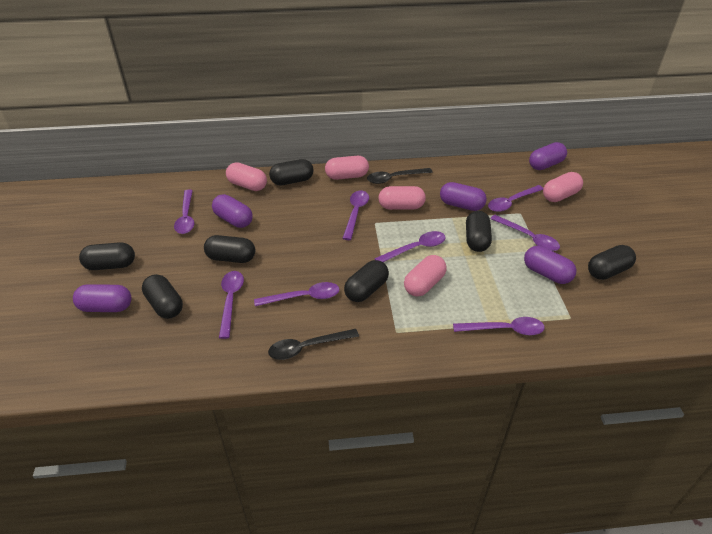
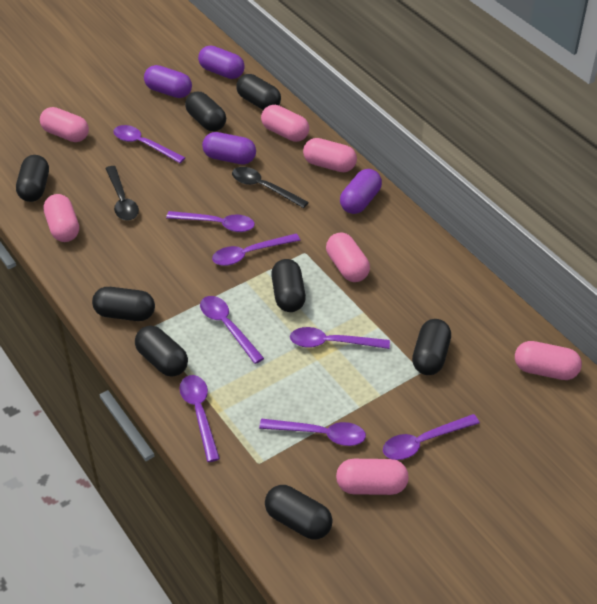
black capsule: 7 -> 8
pink capsule: 5 -> 7
purple capsule: 5 -> 4

